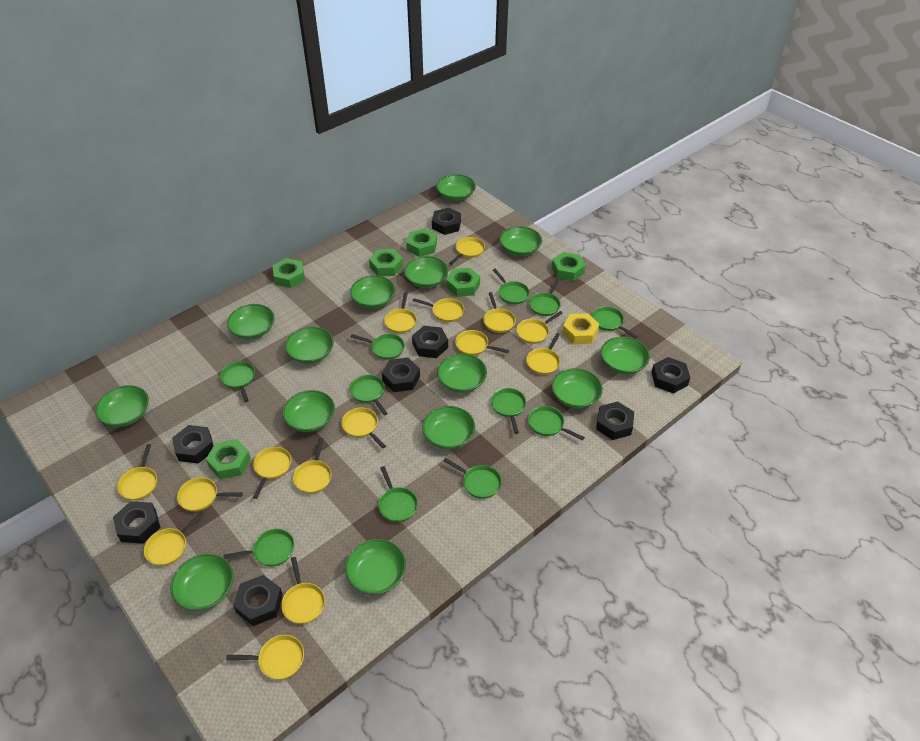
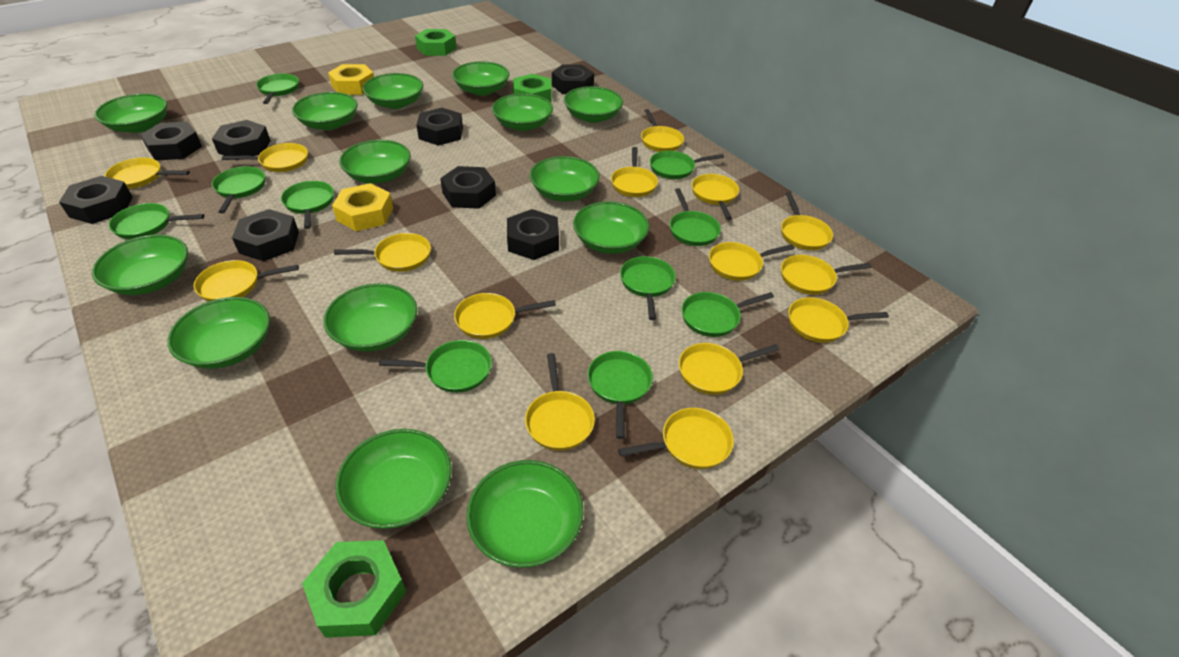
green nut: 6 -> 3
green pan: 11 -> 10
yellow nut: 1 -> 2

